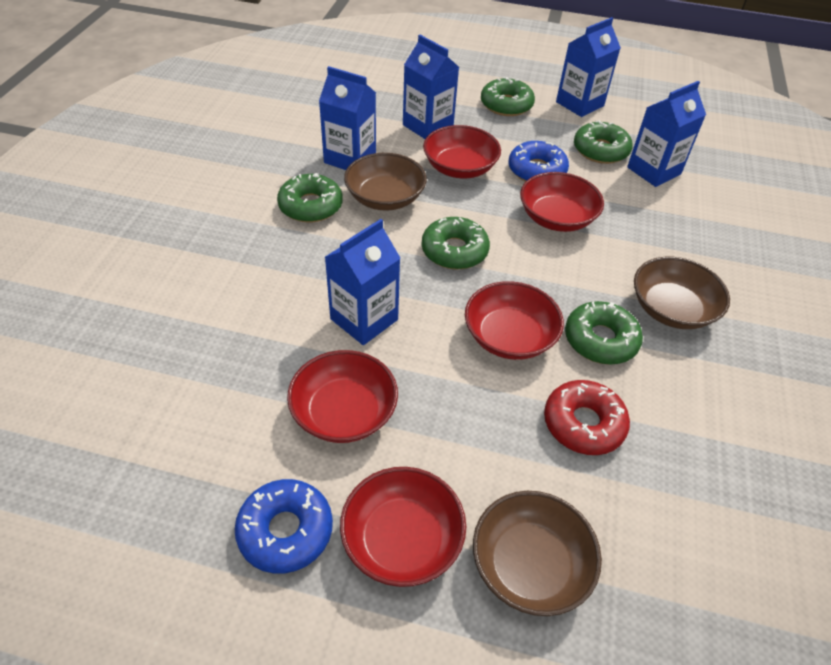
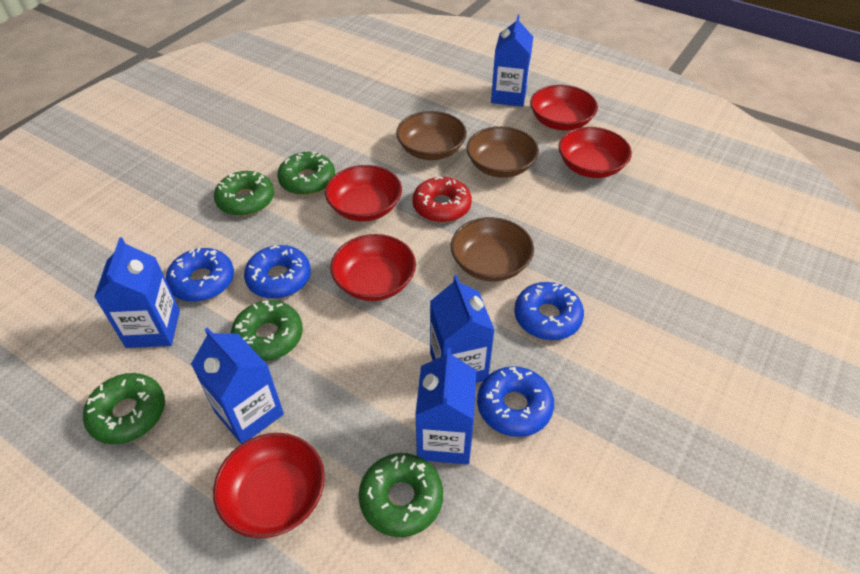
blue donut: 2 -> 4

